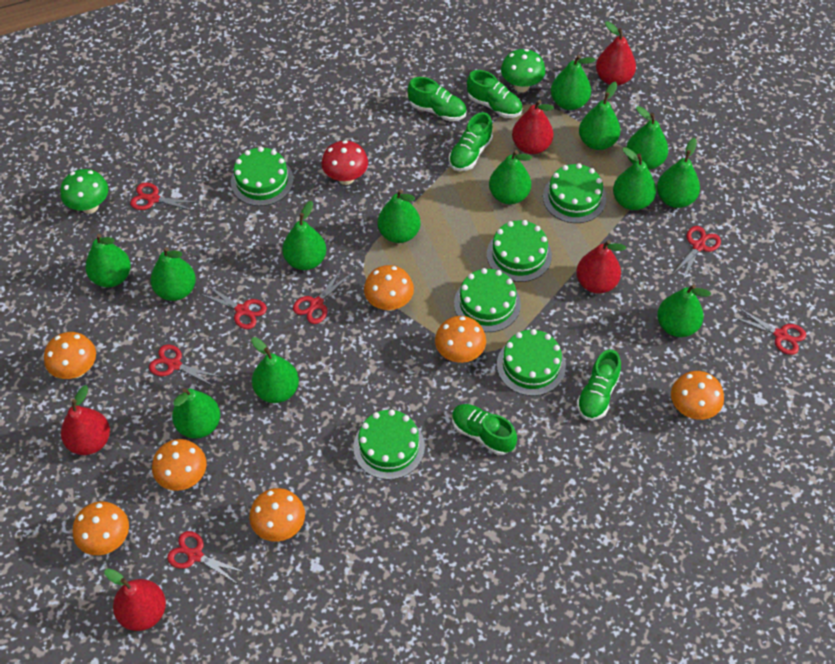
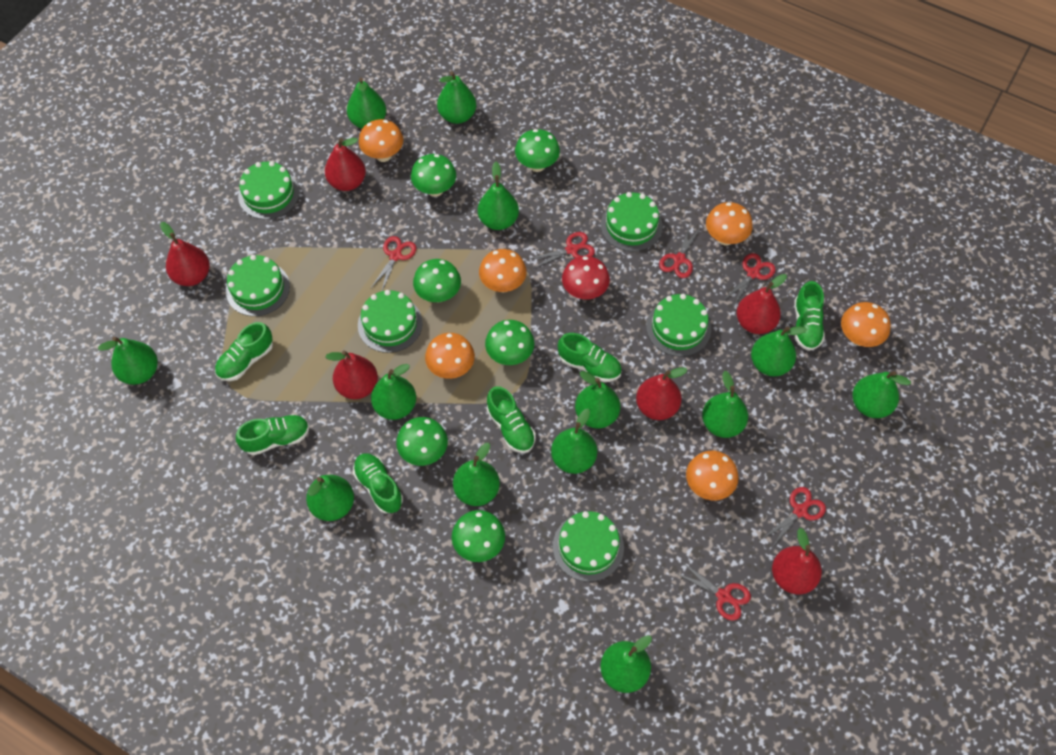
green mushroom: 2 -> 6
green shoe: 5 -> 6
orange mushroom: 7 -> 6
red pear: 5 -> 6
red scissors: 7 -> 6

